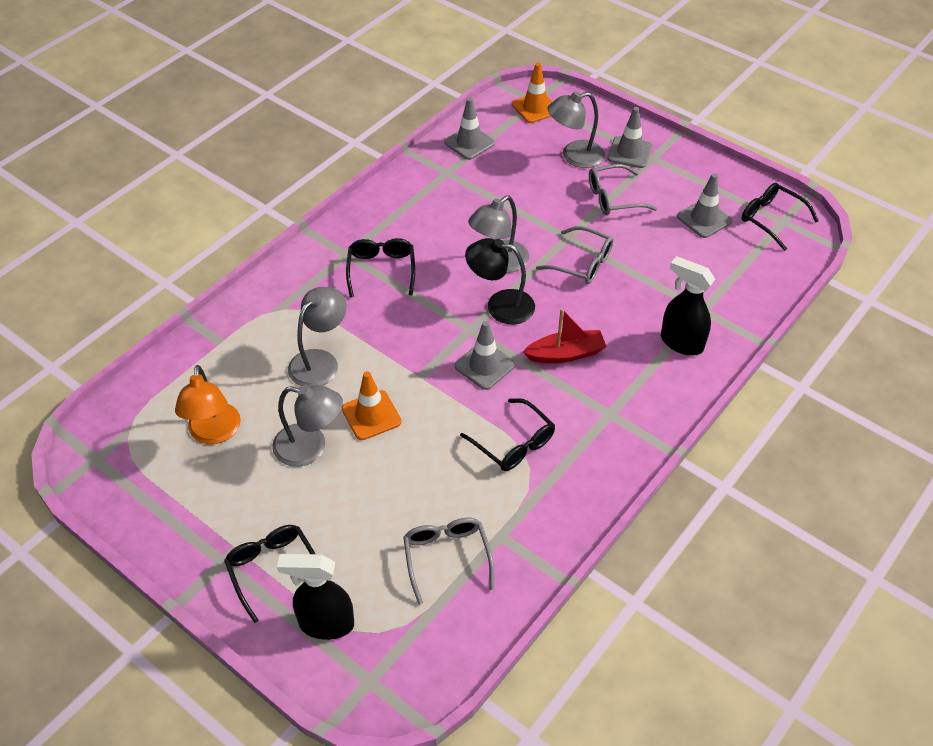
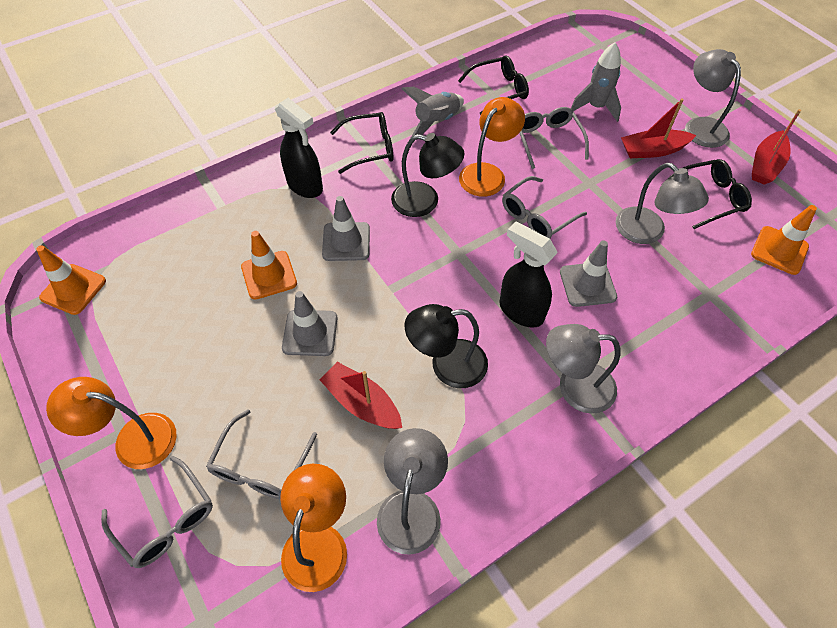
black glasses: 4 -> 3
black lamp: 1 -> 2
grey glasses: 3 -> 4
grey rocket: 0 -> 2
grey traffic cone: 4 -> 3
orange lamp: 1 -> 3
orange traffic cone: 2 -> 3
red boat: 1 -> 3

